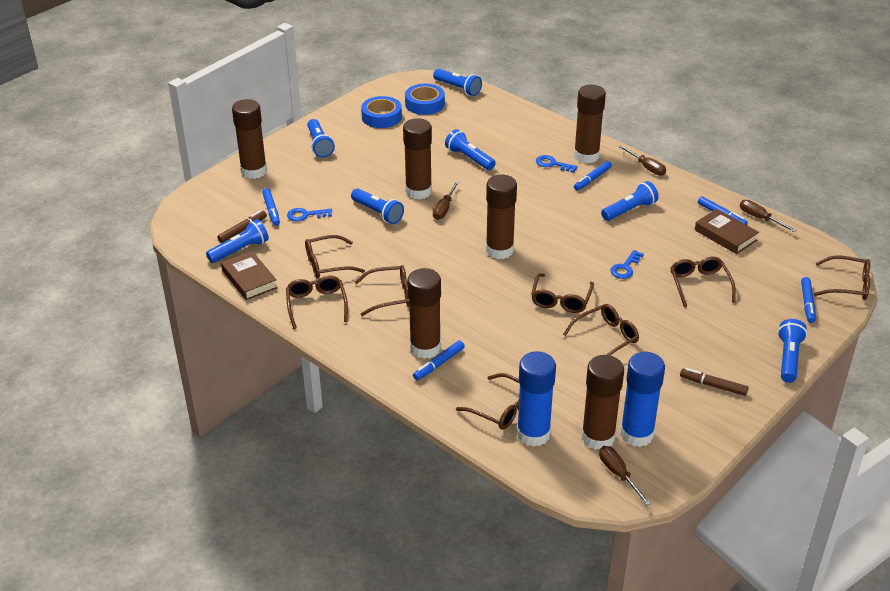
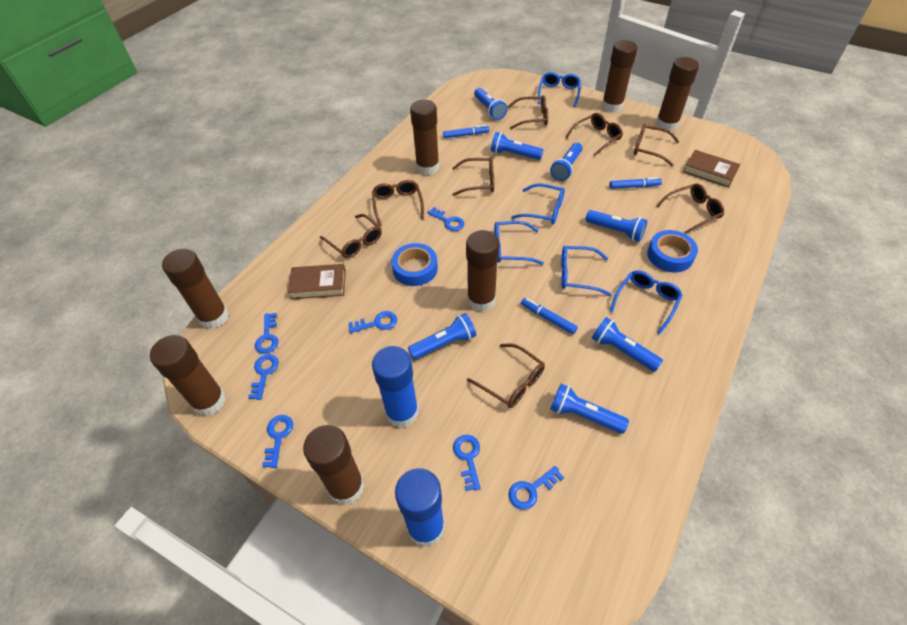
blue glasses: 0 -> 5
blue key: 3 -> 7
blue marker: 5 -> 3
brown glue stick: 6 -> 7
brown marker: 2 -> 0
brown screwdriver: 4 -> 0

